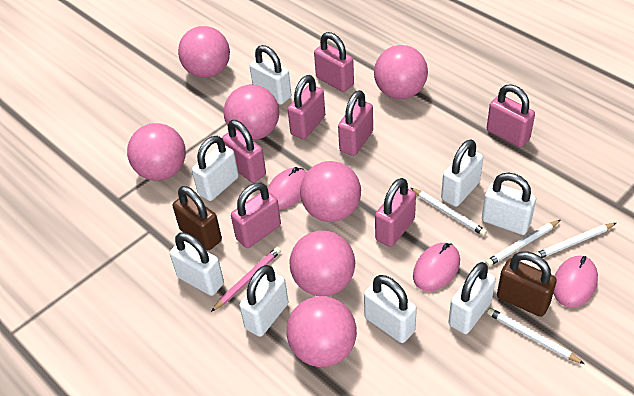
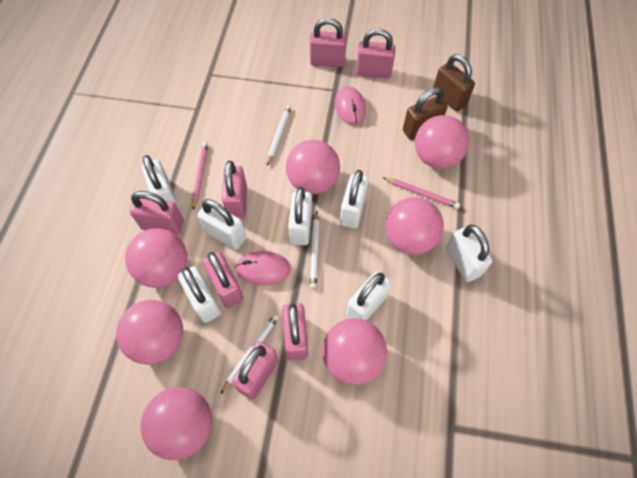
pink mouse: 3 -> 2
pink pencil: 1 -> 2
white padlock: 8 -> 7
white pencil: 4 -> 3

